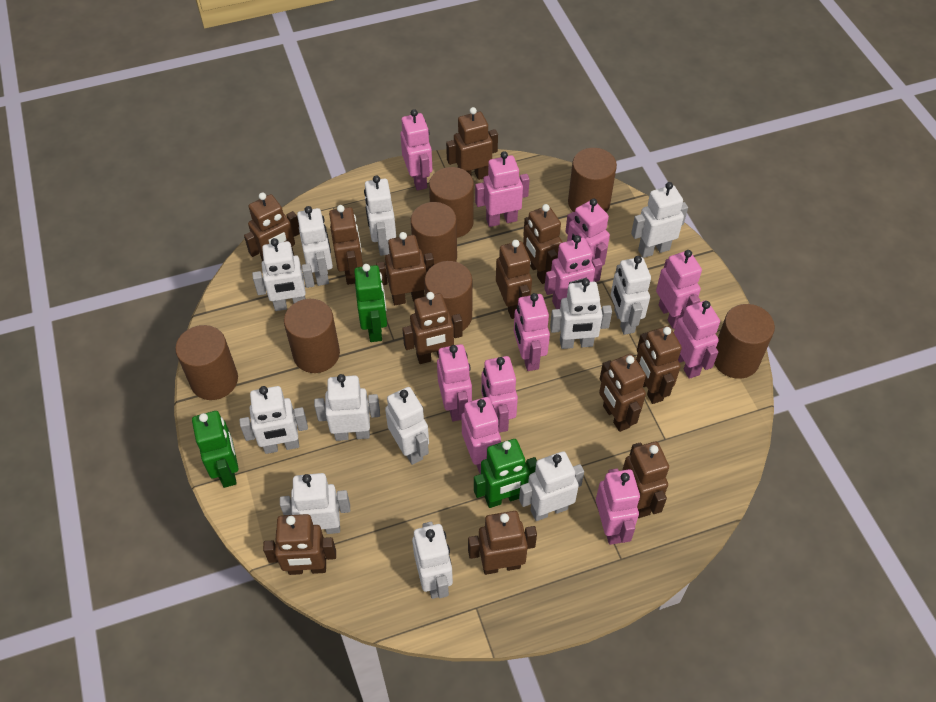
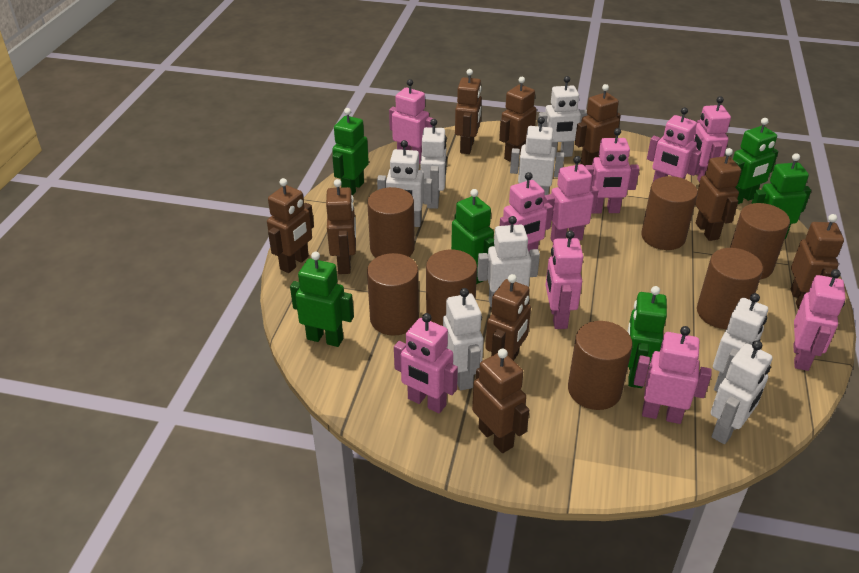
brown robot: 12 -> 9
green robot: 3 -> 6
pink robot: 11 -> 10
white robot: 12 -> 8

